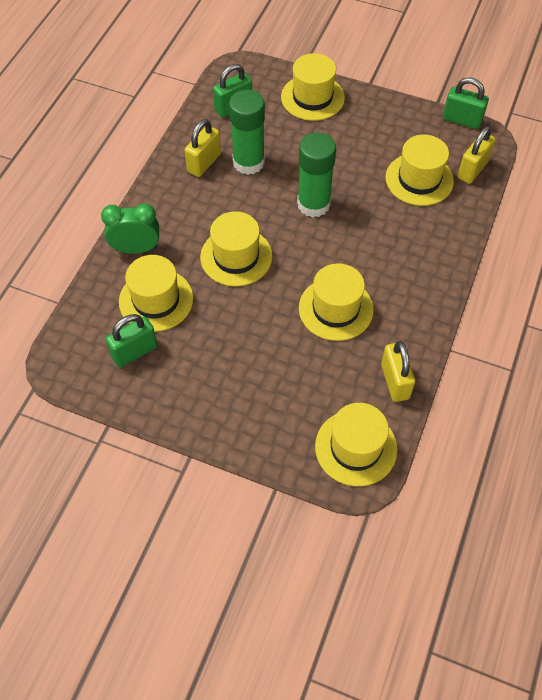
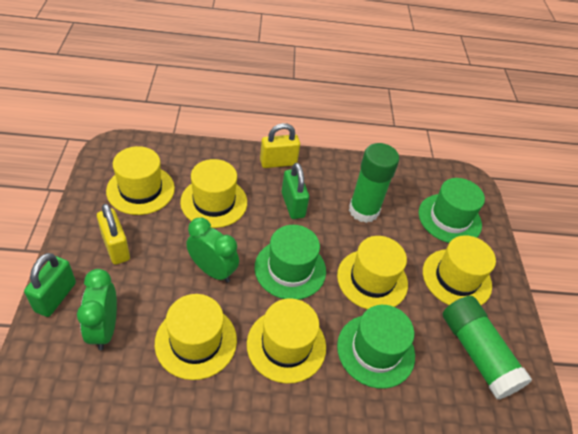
green clock: 1 -> 2
green hat: 0 -> 3
green padlock: 3 -> 2
yellow padlock: 3 -> 2

